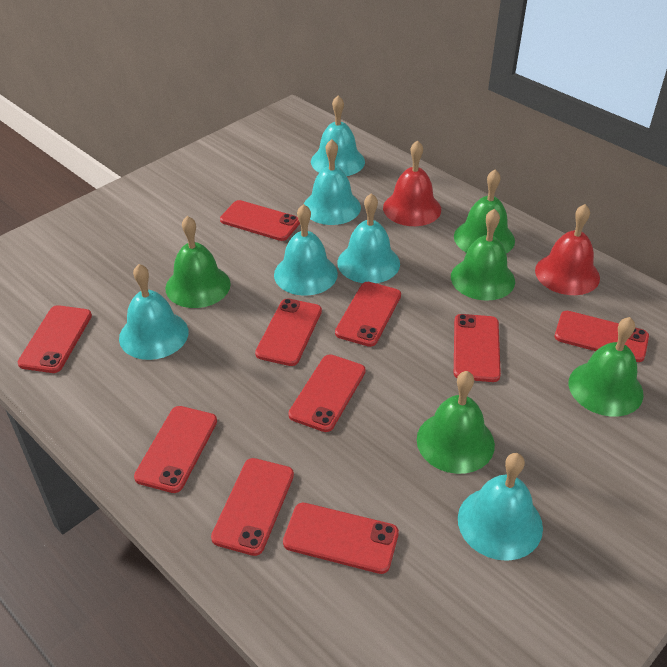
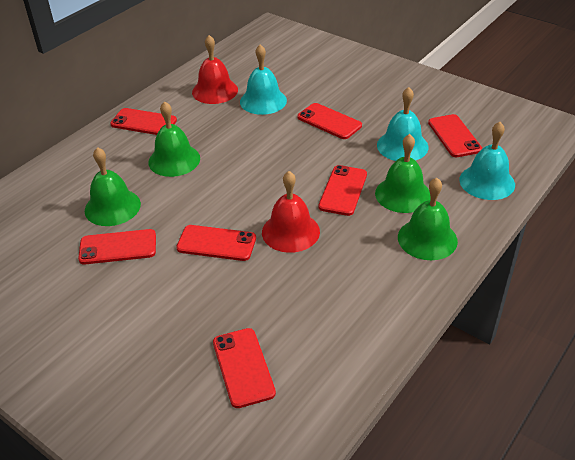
green bell: 5 -> 4
red phone: 10 -> 7
turquoise bell: 6 -> 3

